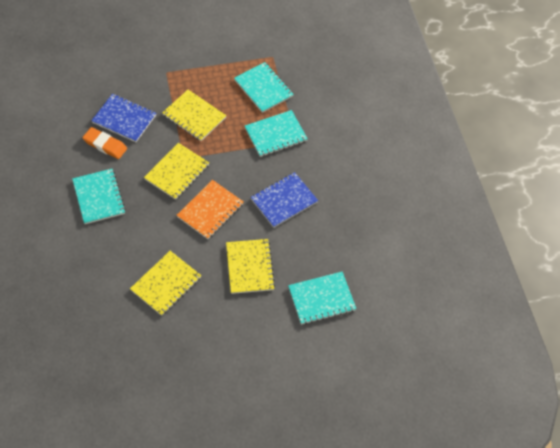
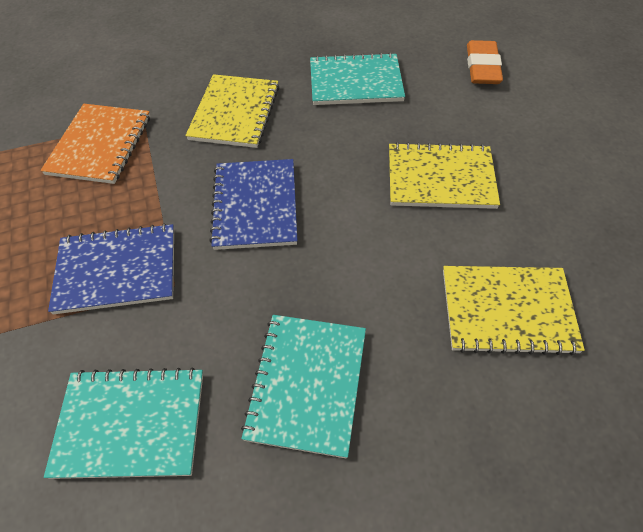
turquoise notebook: 4 -> 3
yellow notebook: 4 -> 3

